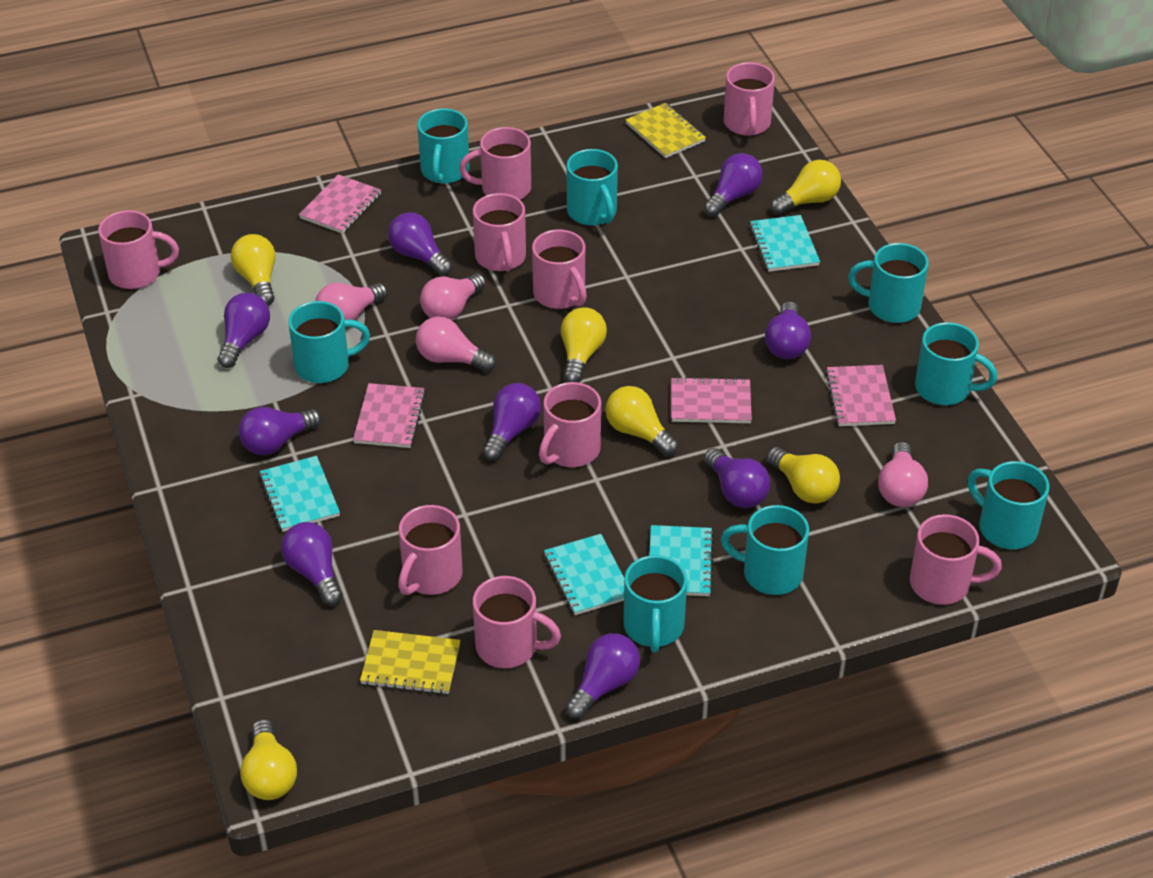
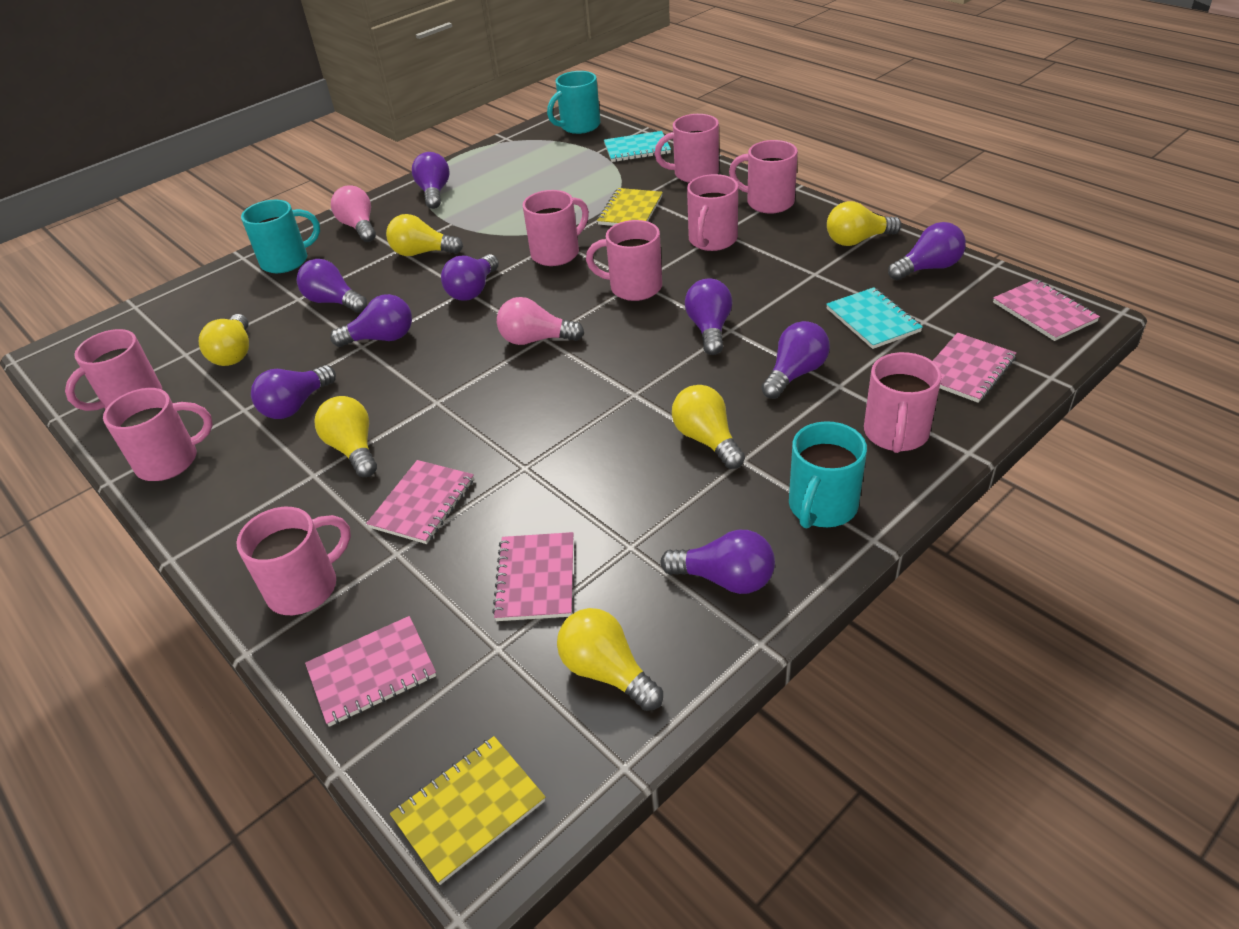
pink light bulb: 4 -> 2
pink notebook: 4 -> 5
turquoise mug: 8 -> 3
turquoise notebook: 4 -> 2

